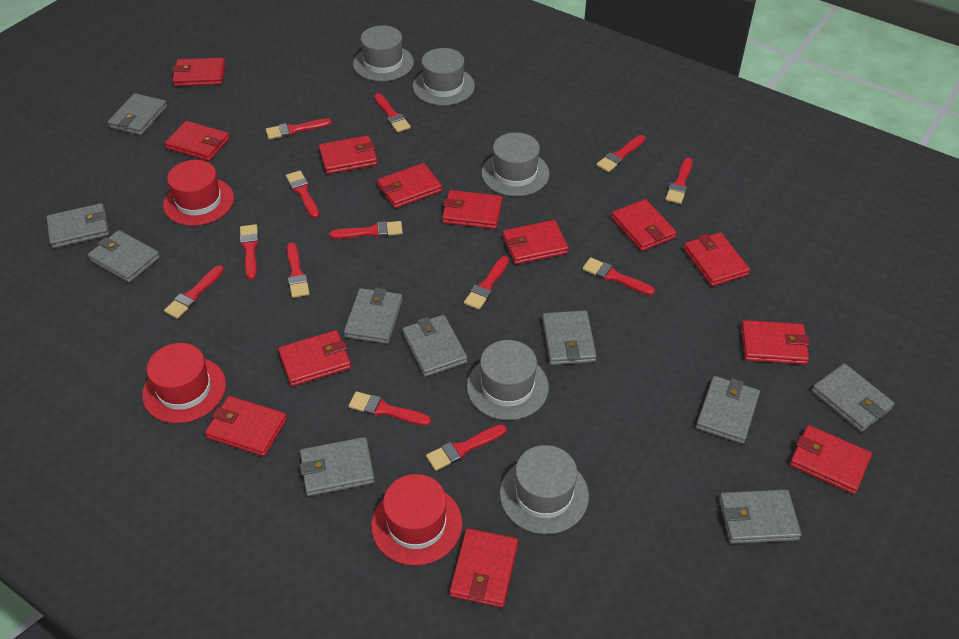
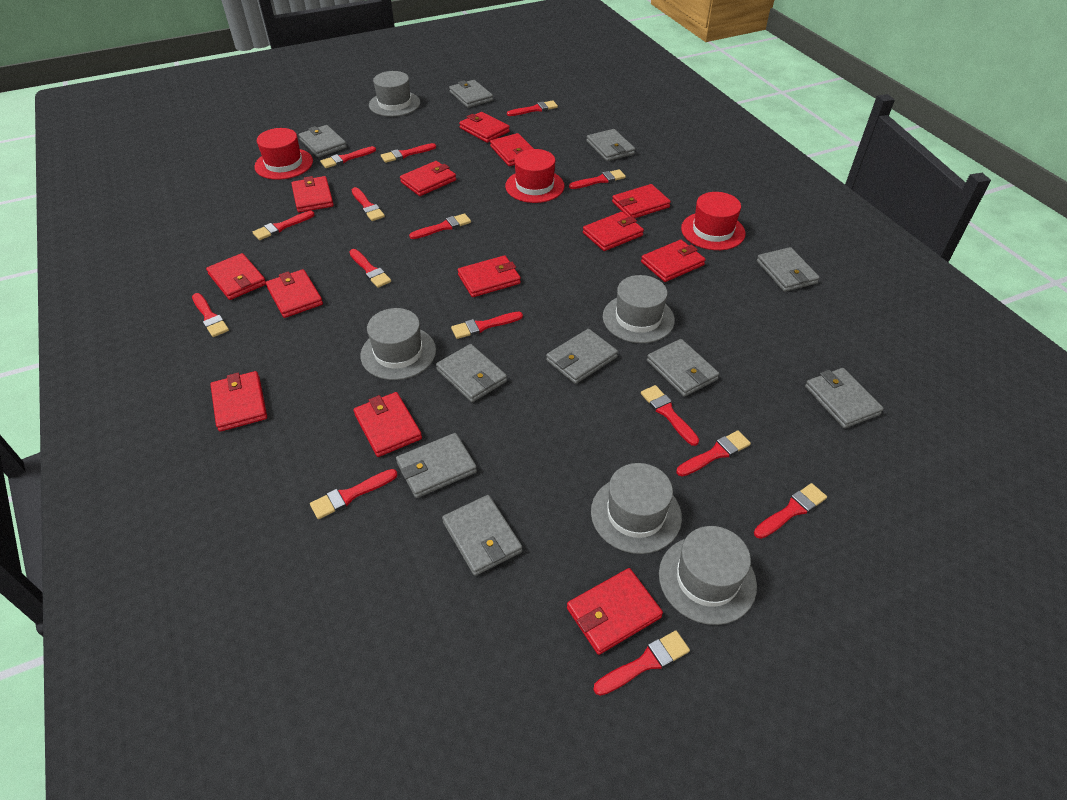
red brush: 13 -> 15

